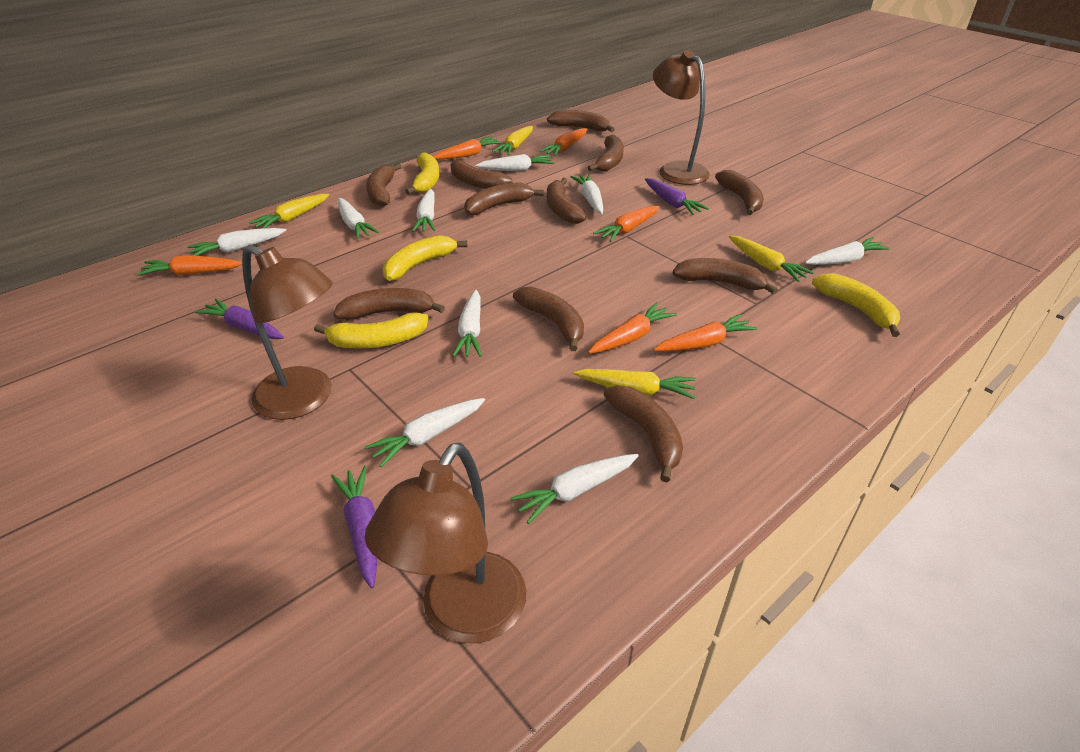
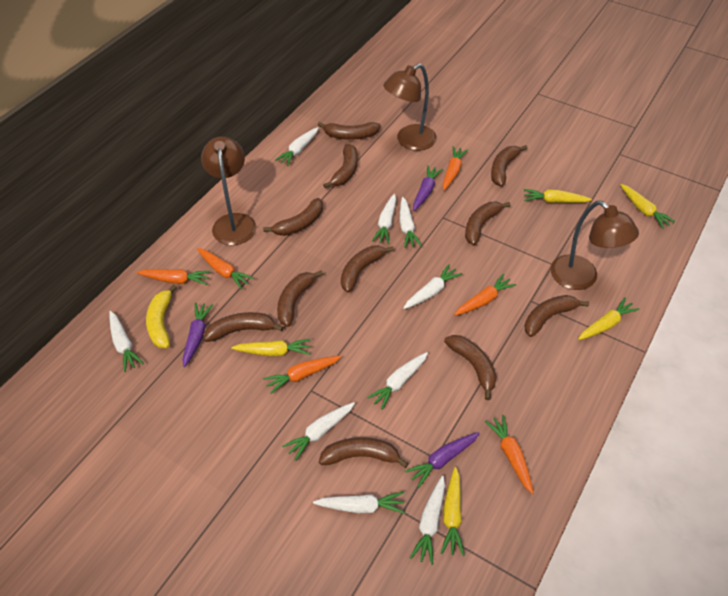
yellow banana: 4 -> 1
yellow carrot: 4 -> 5

